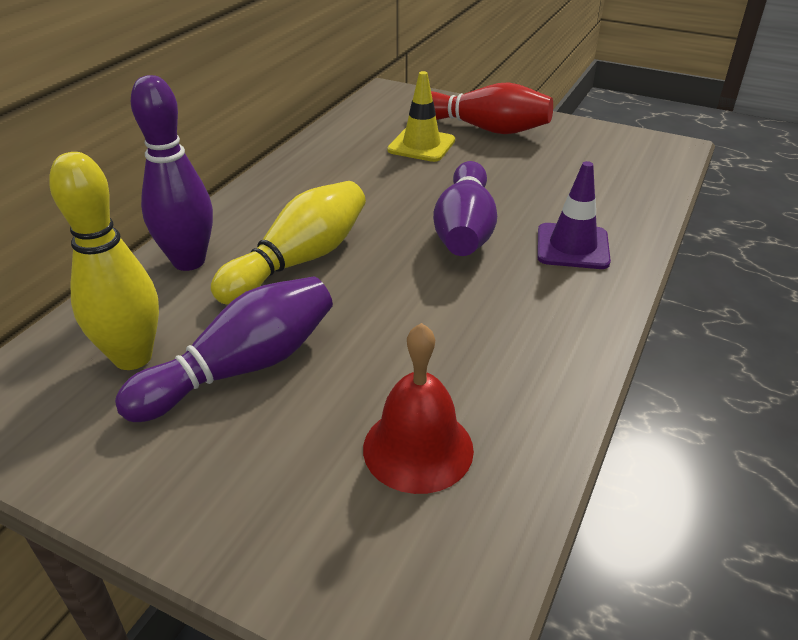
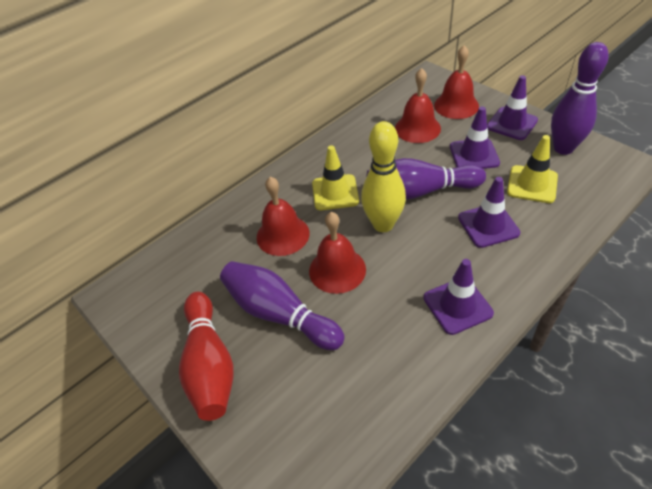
purple traffic cone: 1 -> 4
red bell: 1 -> 4
yellow bowling pin: 2 -> 1
yellow traffic cone: 1 -> 2

